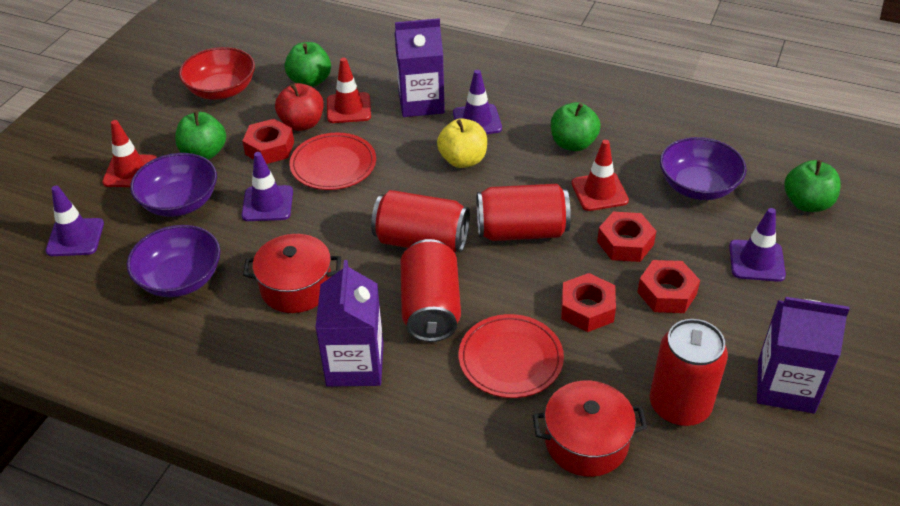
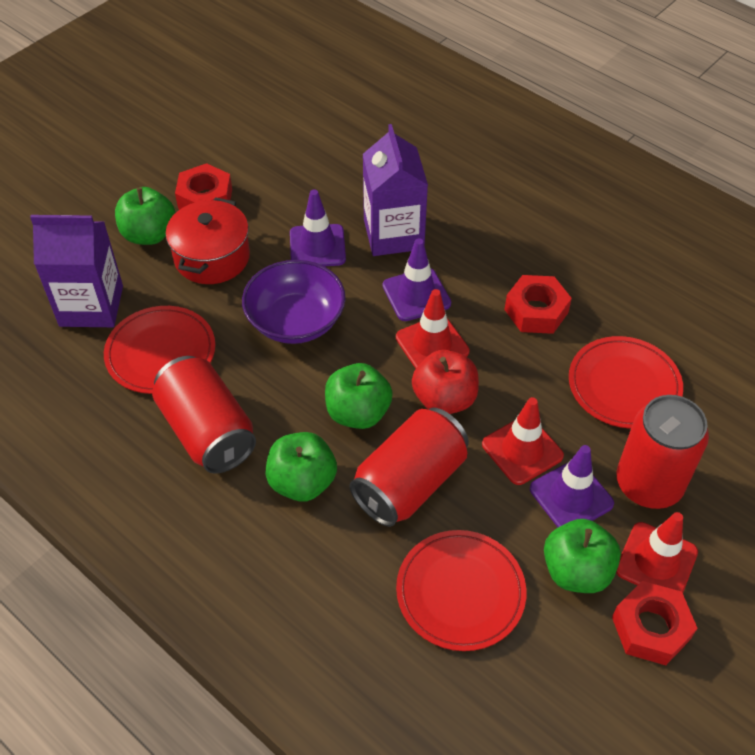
purple bowl: 3 -> 1
purple carton: 3 -> 2
purple traffic cone: 4 -> 3
red bowl: 1 -> 0
red can: 4 -> 3
red nut: 4 -> 3
red plate: 2 -> 3
red pot: 2 -> 1
yellow apple: 1 -> 0

